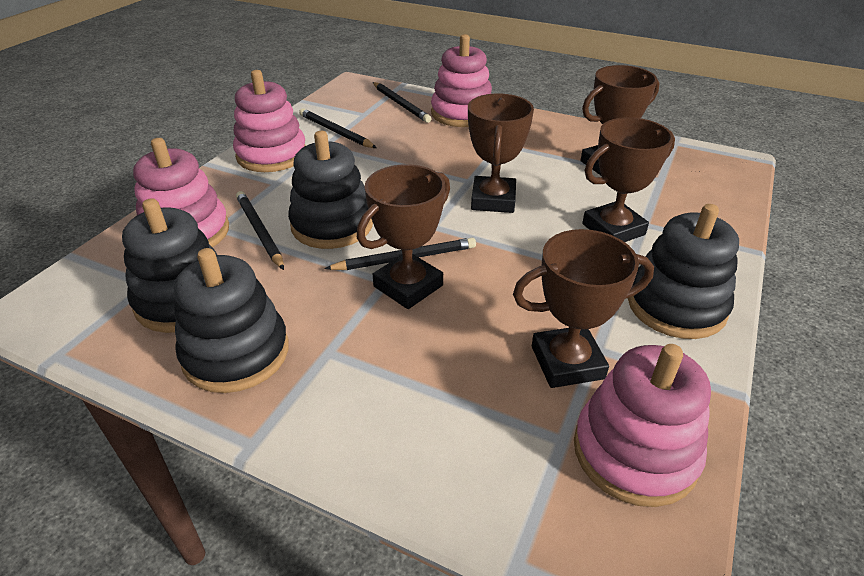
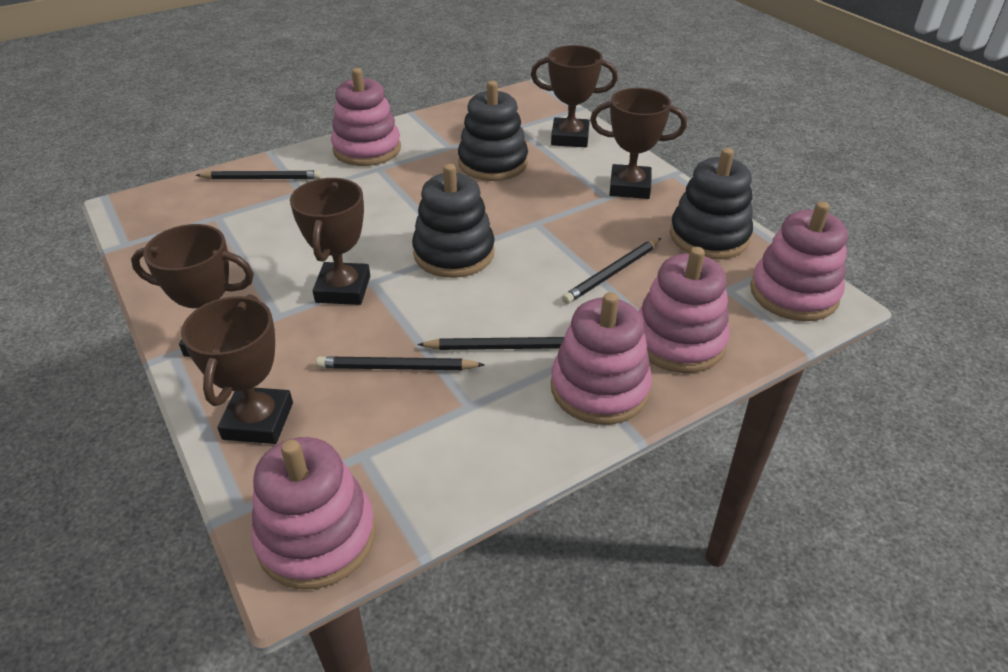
black stacking toy: 4 -> 3
pink stacking toy: 4 -> 5

